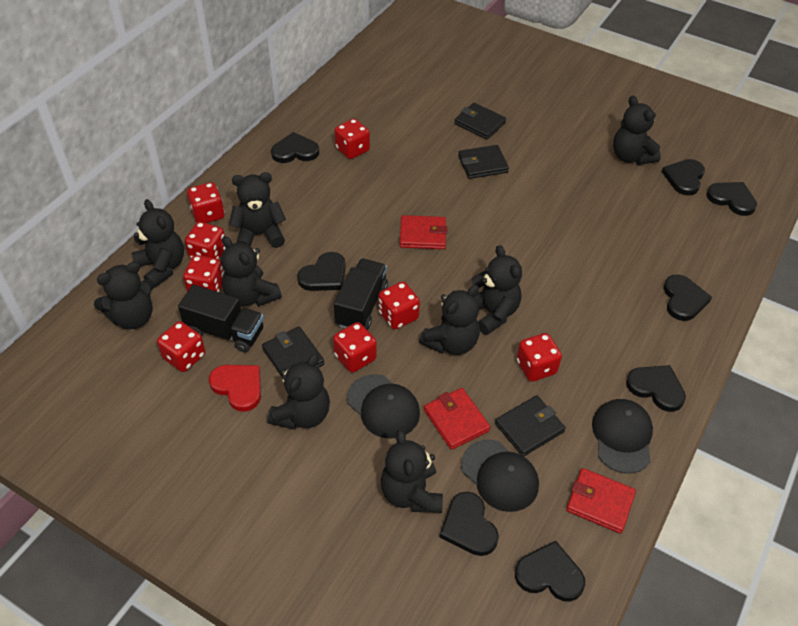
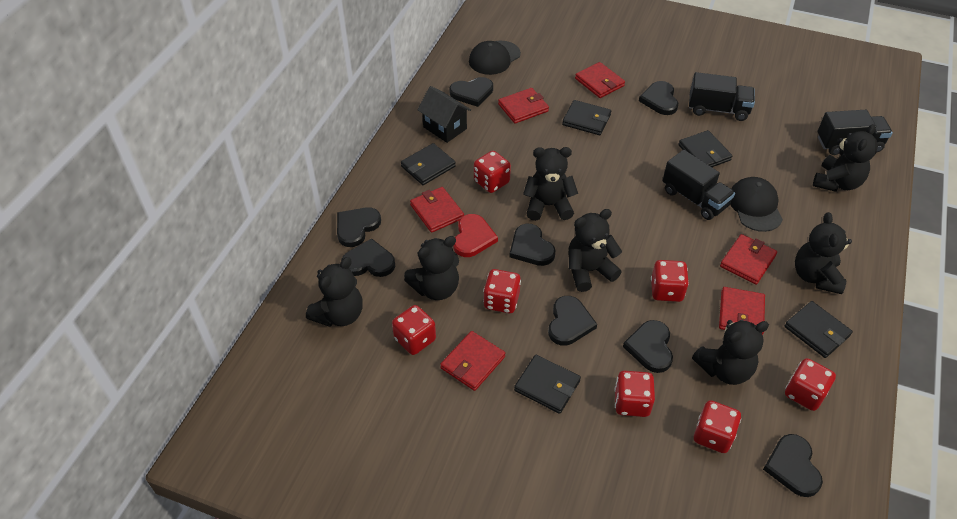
black cap: 3 -> 2
black house: 0 -> 1
black teddy bear: 9 -> 7
black truck: 2 -> 3
black wallet: 4 -> 5
red dice: 8 -> 7
red wallet: 3 -> 6

